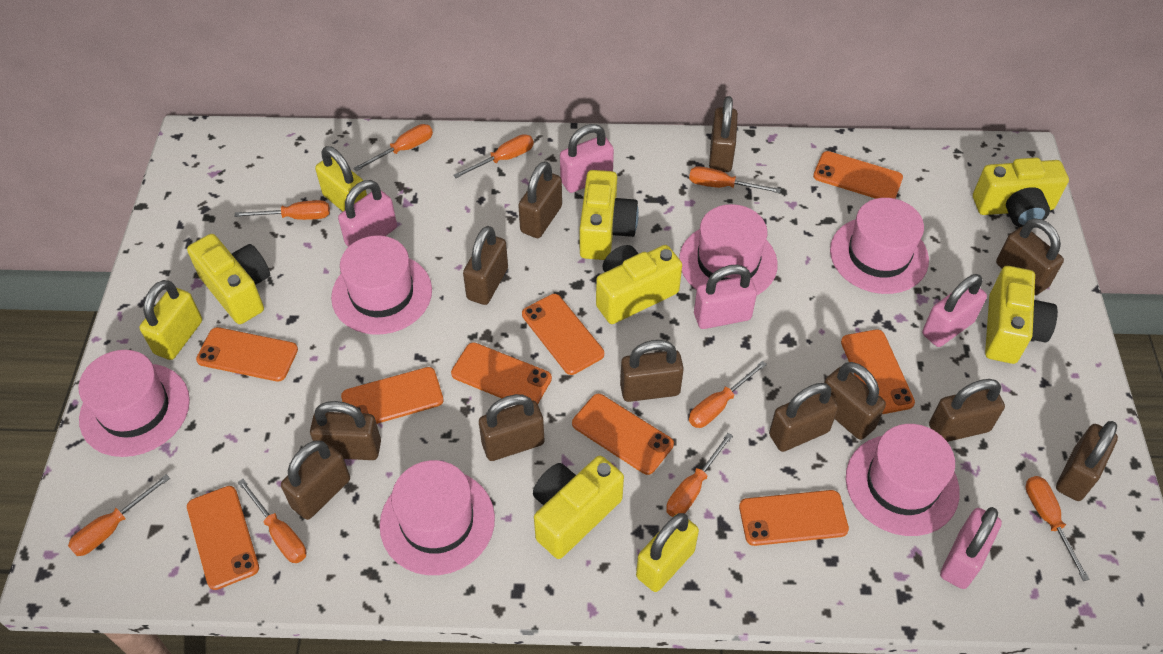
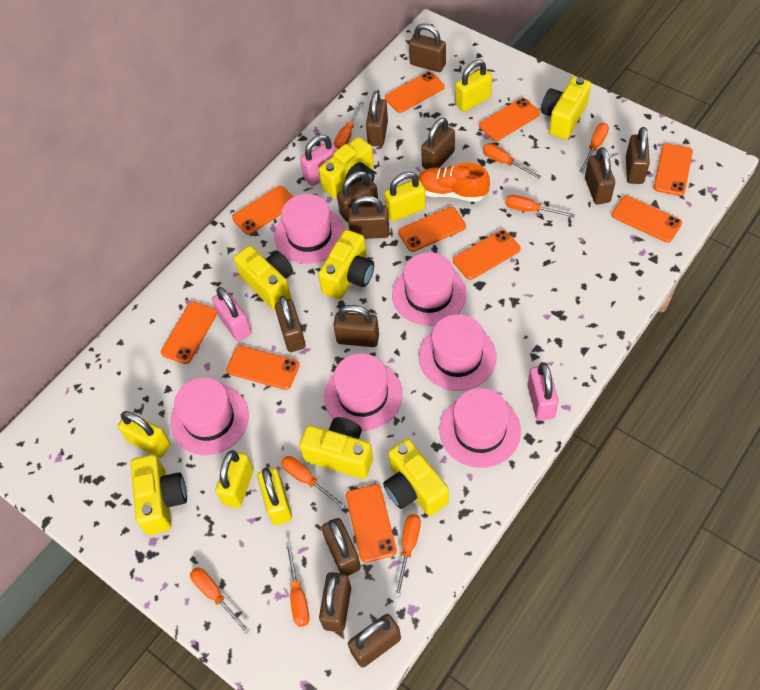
orange phone: 9 -> 10
orange screwdriver: 9 -> 8
orange shoe: 0 -> 1
pink padlock: 5 -> 3
yellow camera: 6 -> 7
yellow padlock: 3 -> 5

